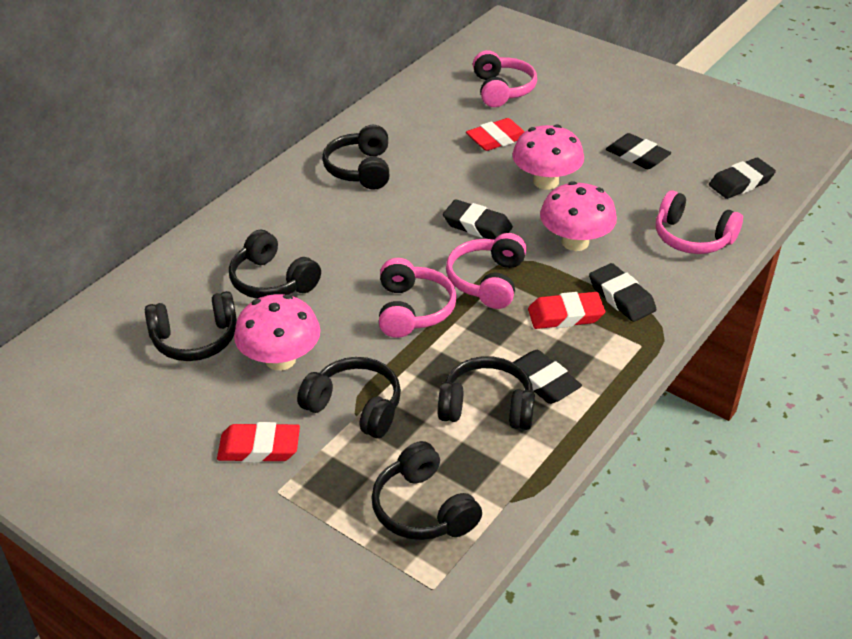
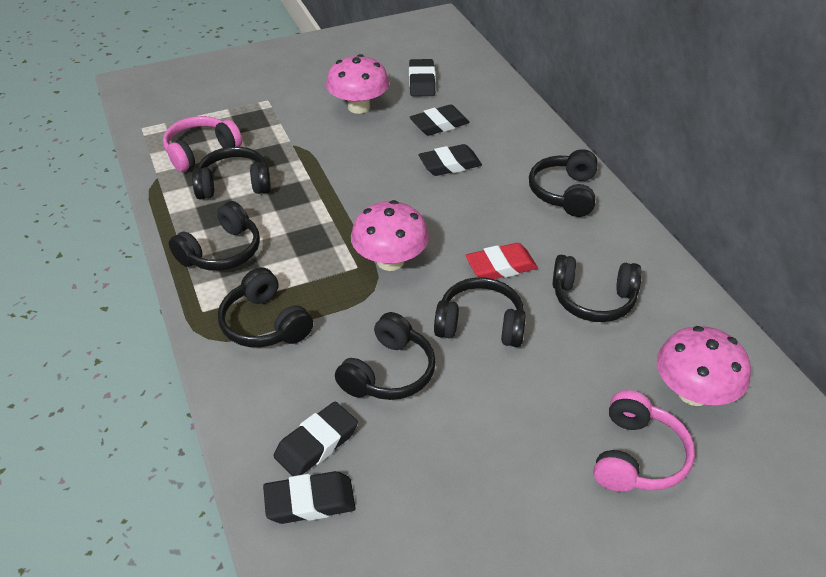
black headphones: 6 -> 7
pink headphones: 4 -> 2
red eraser: 3 -> 1

